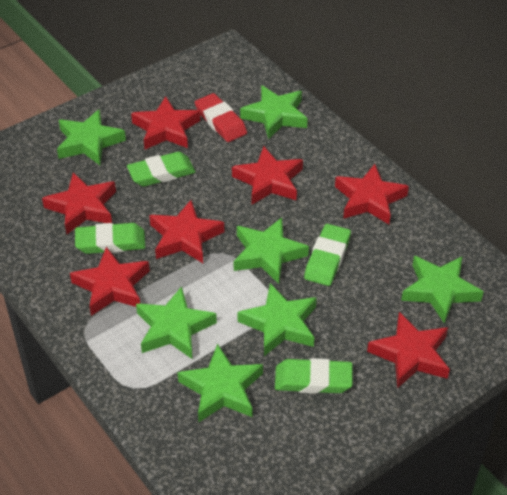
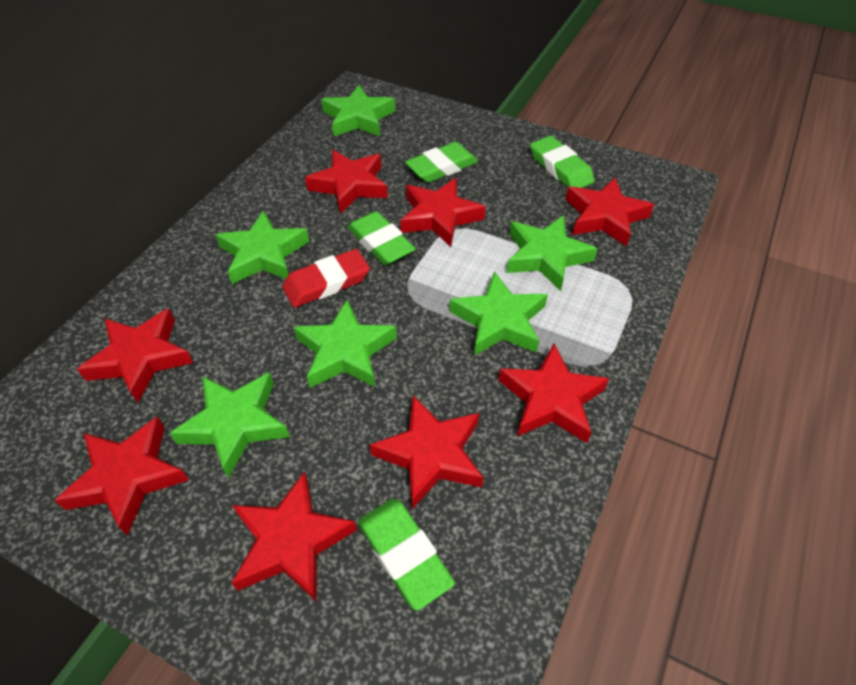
green star: 7 -> 6
red star: 7 -> 8

